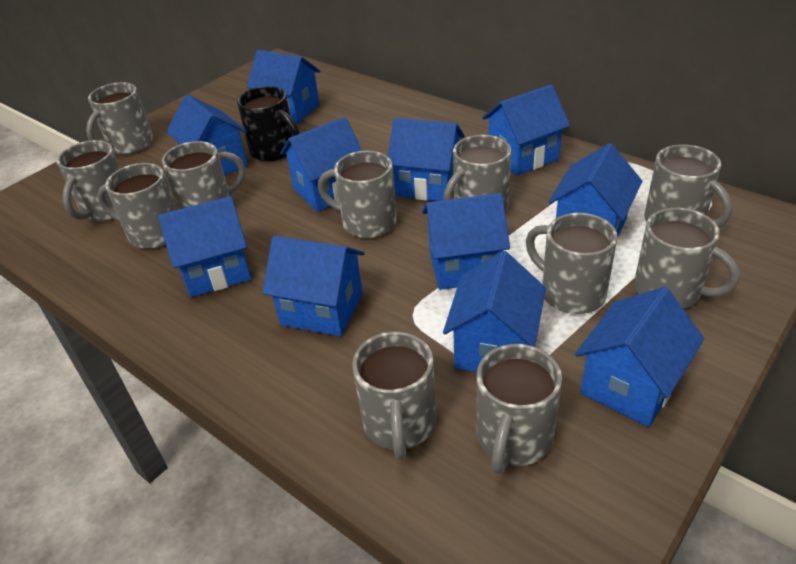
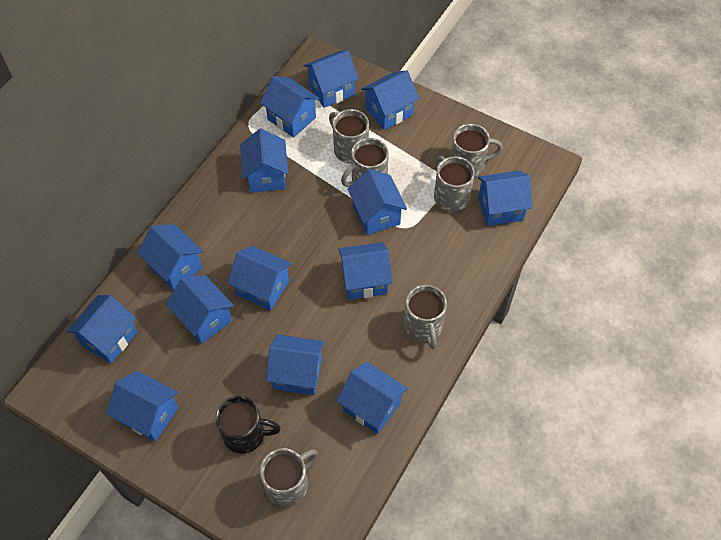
blue house: 11 -> 14
grey mug: 11 -> 6

